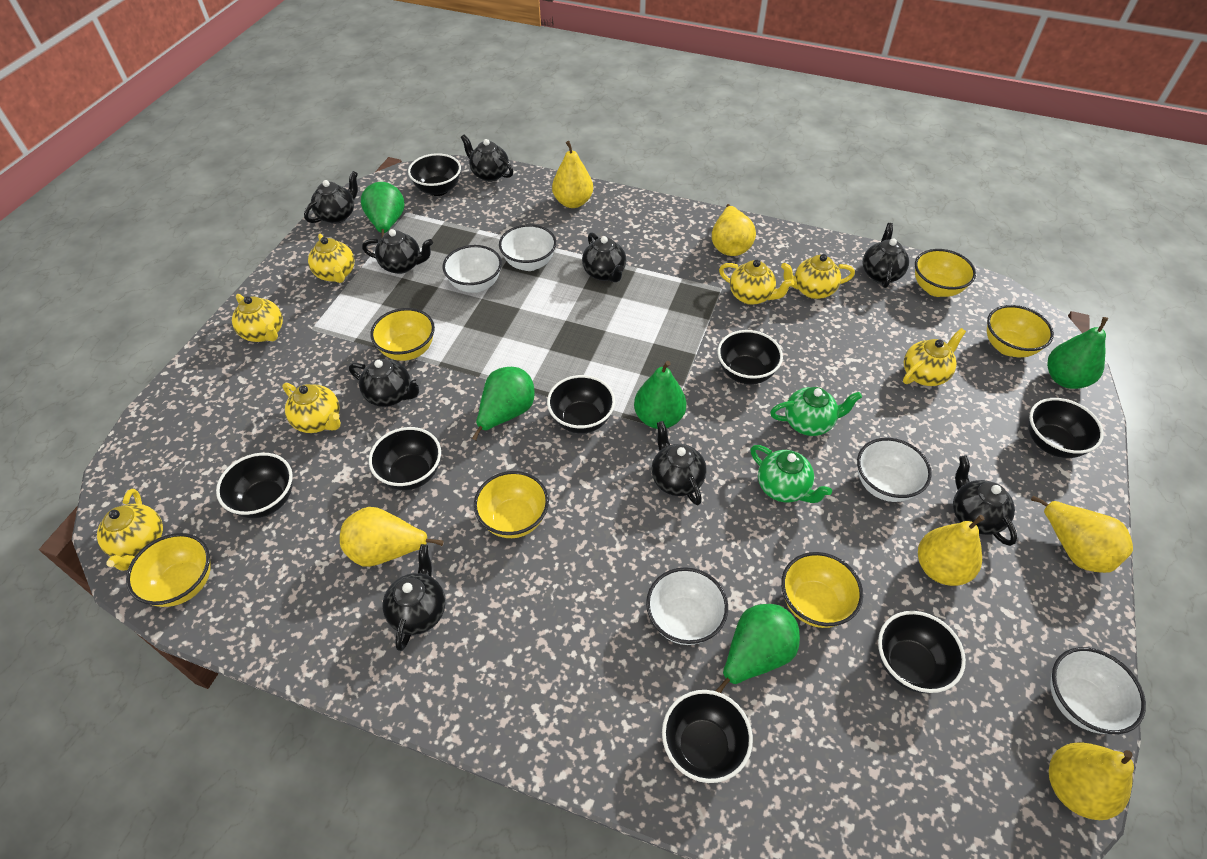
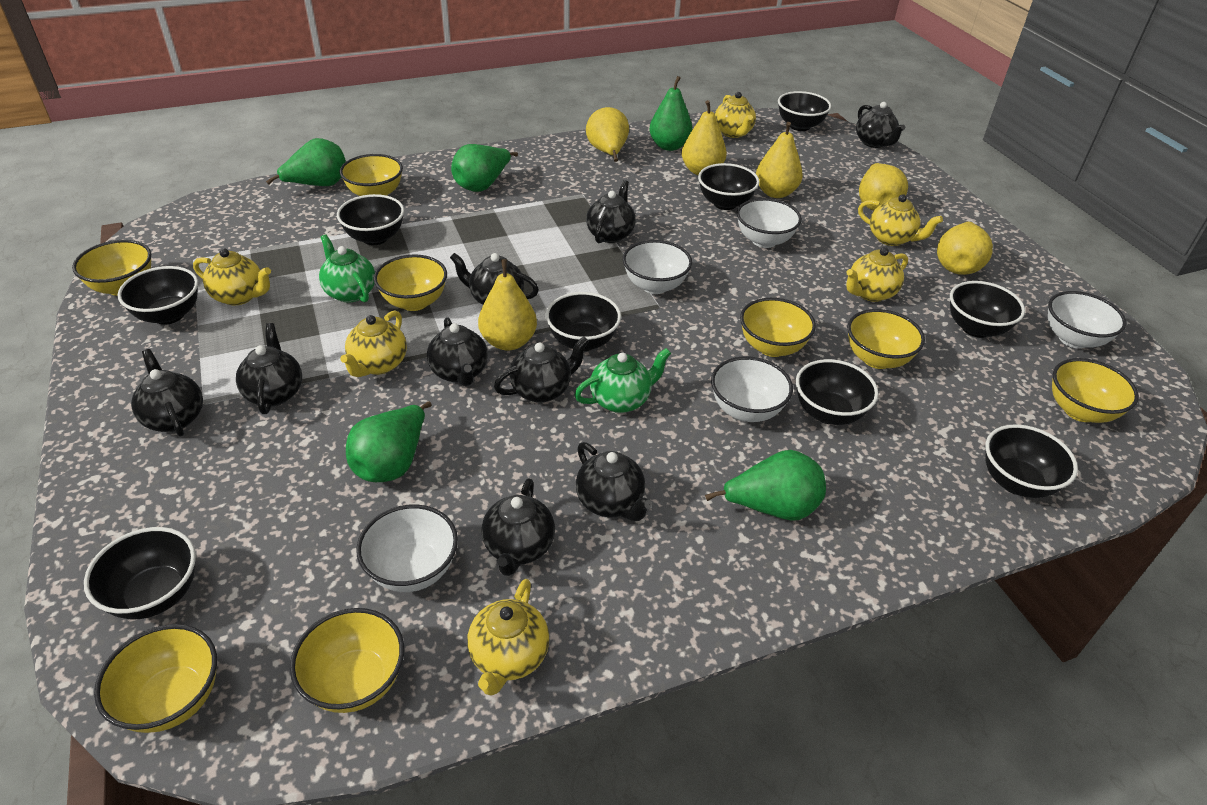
black bowl: 8 -> 9
yellow bowl: 6 -> 8
yellow teapot: 7 -> 6

